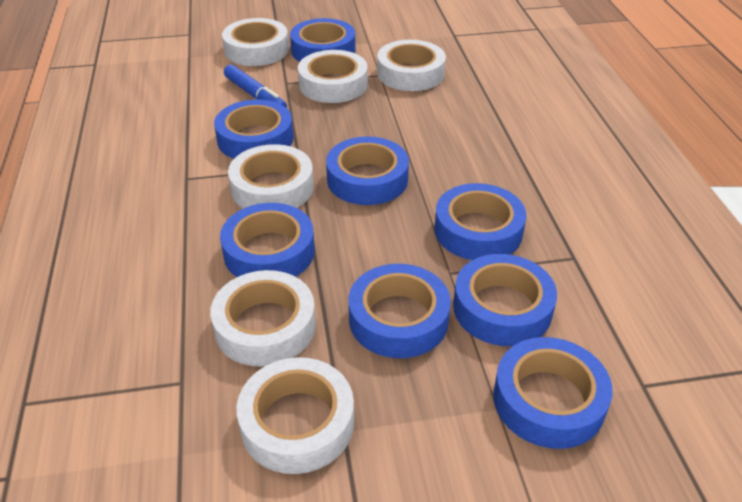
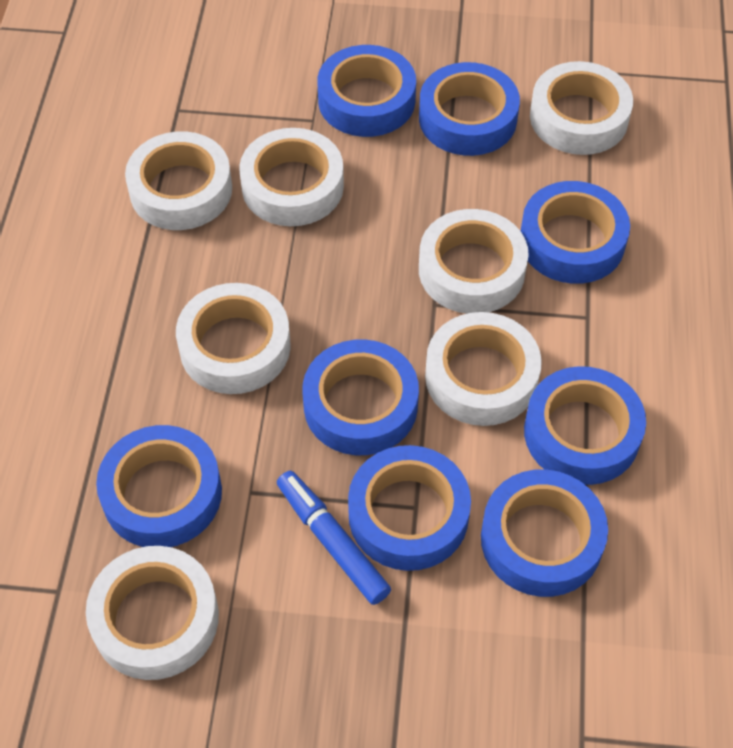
white tape: 6 -> 7

